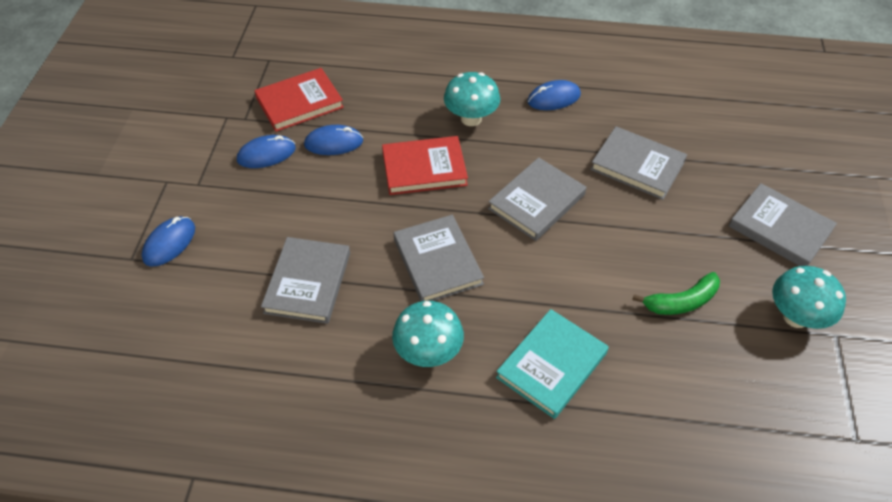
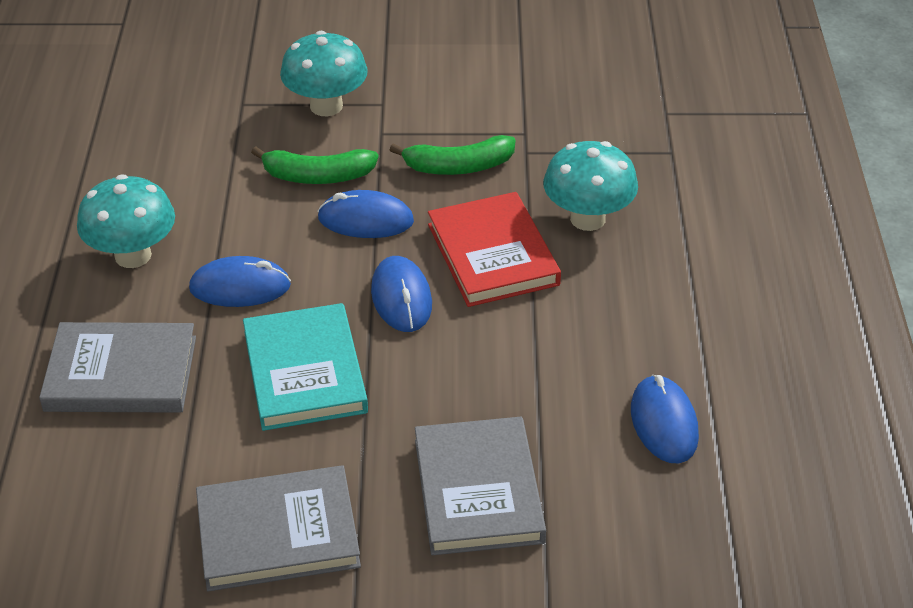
green banana: 1 -> 2
grey book: 5 -> 3
red book: 2 -> 1

